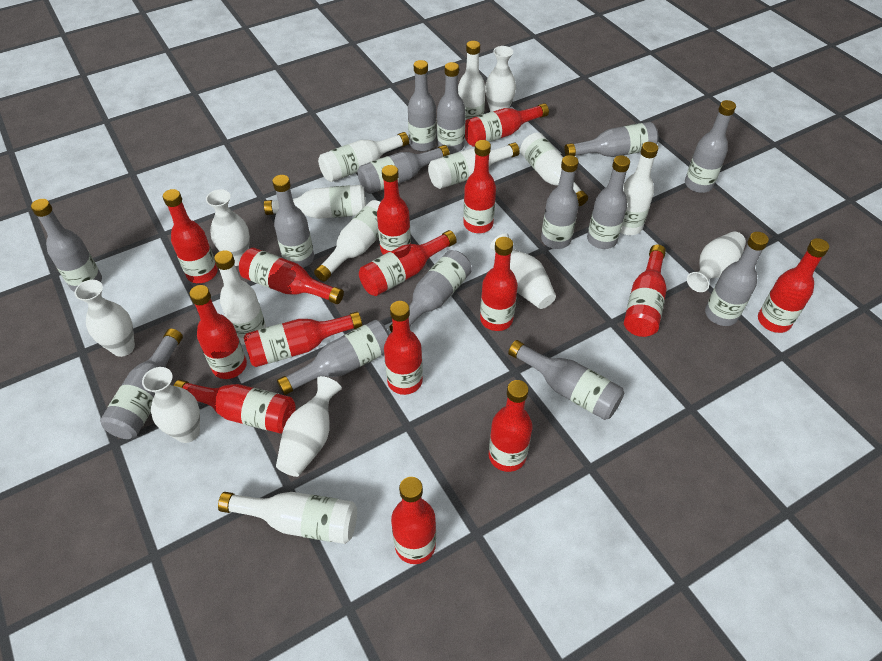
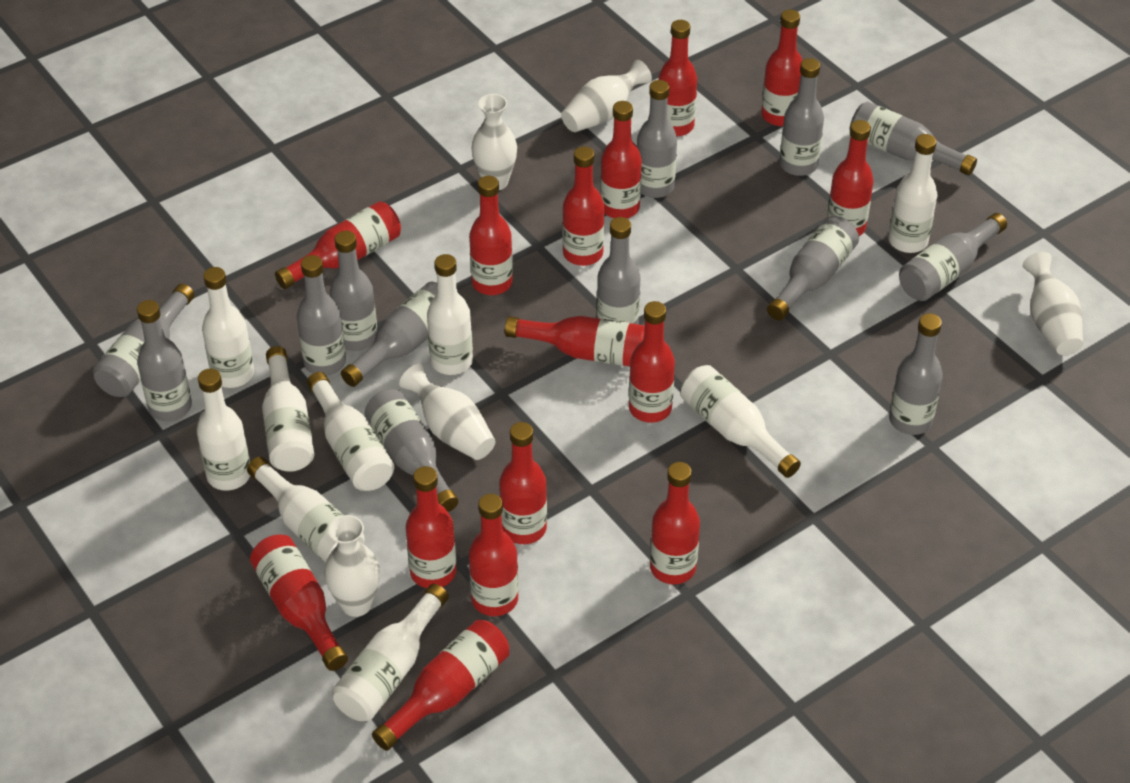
grey bottle: 14 -> 13
white vase: 7 -> 5

